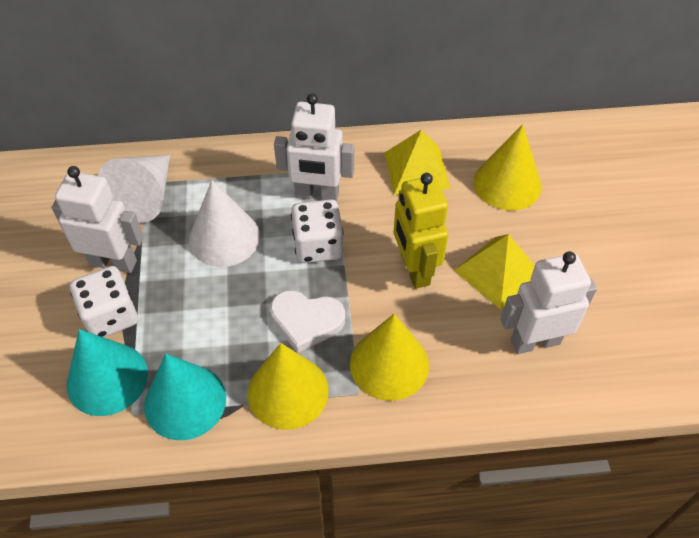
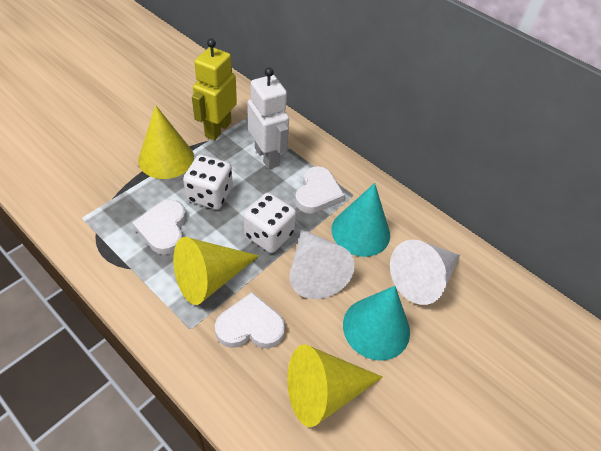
white heart: 1 -> 3
white robot: 3 -> 1
yellow pyramid: 2 -> 0

